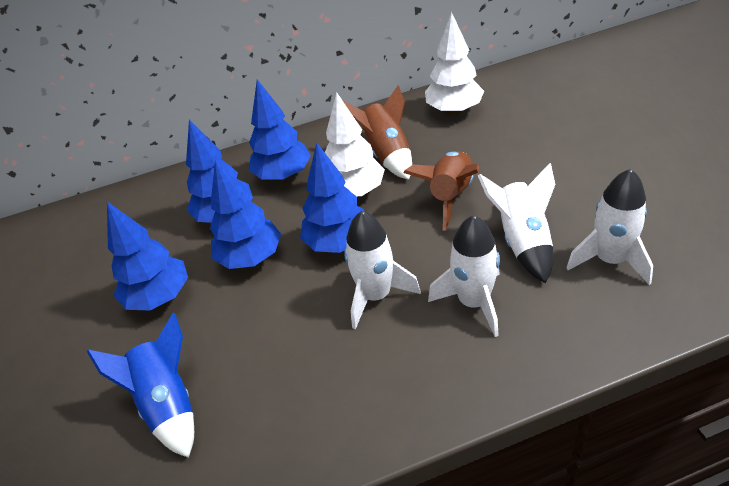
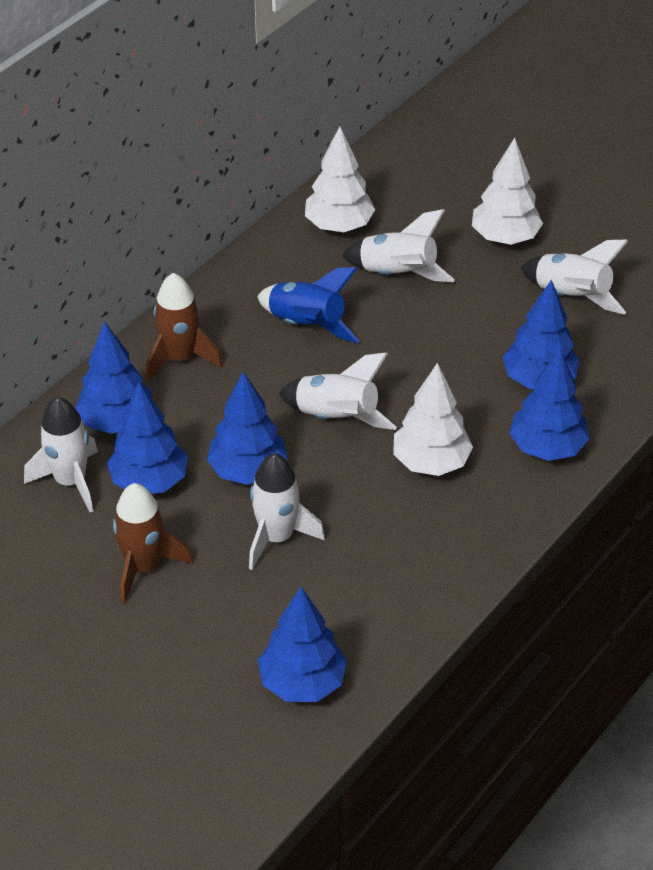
blue tree: 5 -> 6
white rocket: 4 -> 5
white tree: 2 -> 3

